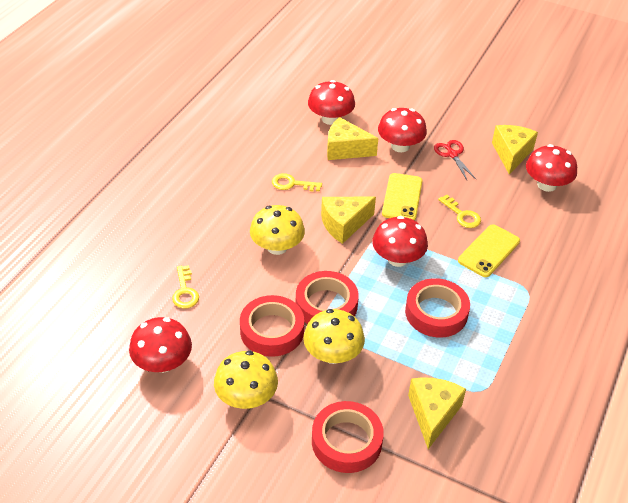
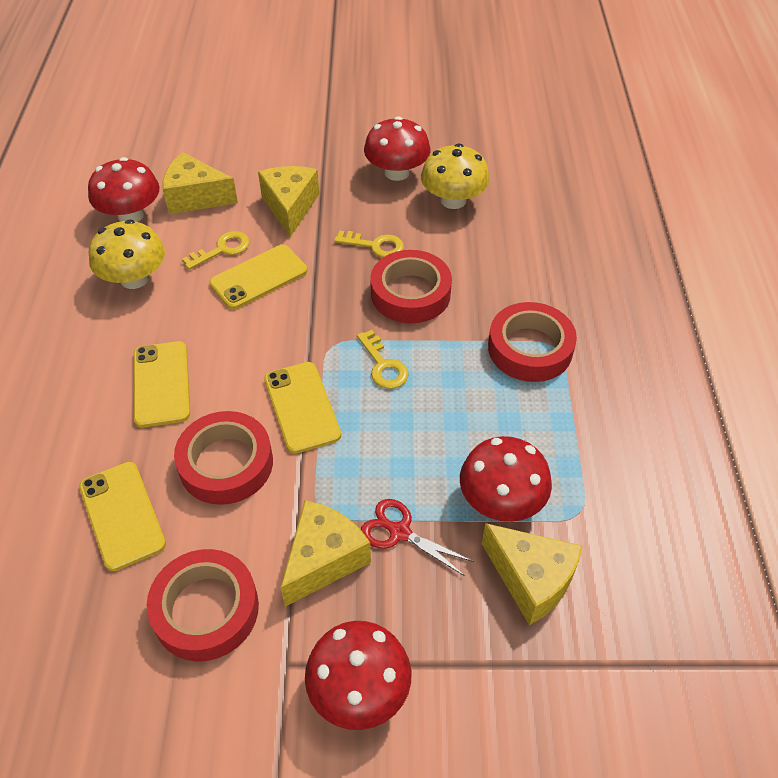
red mushroom: 5 -> 4
yellow mushroom: 3 -> 2
yellow phone: 2 -> 4

